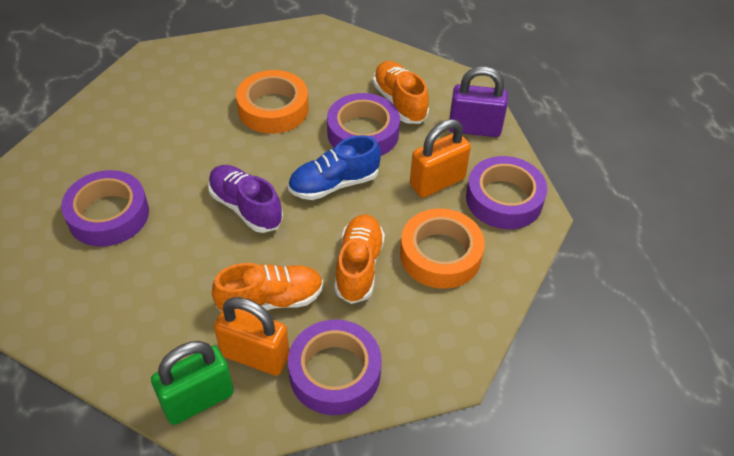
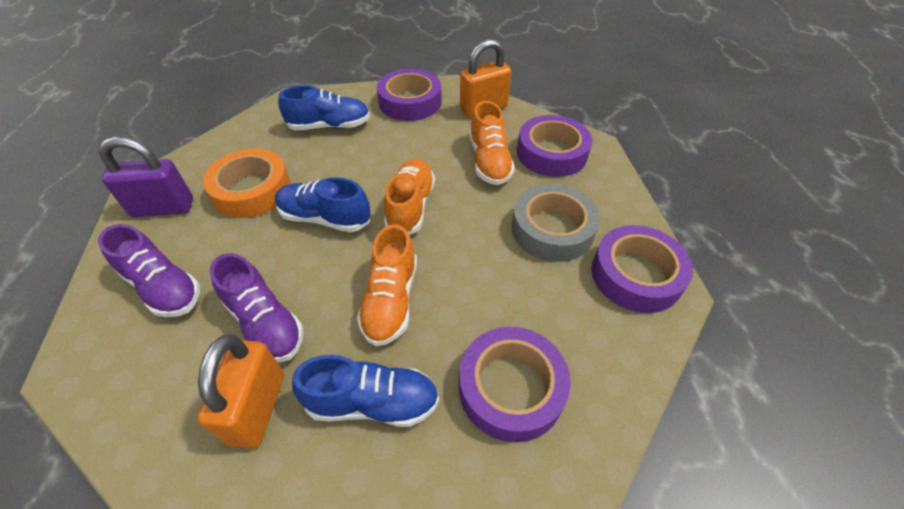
blue shoe: 1 -> 3
green padlock: 1 -> 0
grey tape: 0 -> 1
orange tape: 2 -> 1
purple shoe: 1 -> 2

